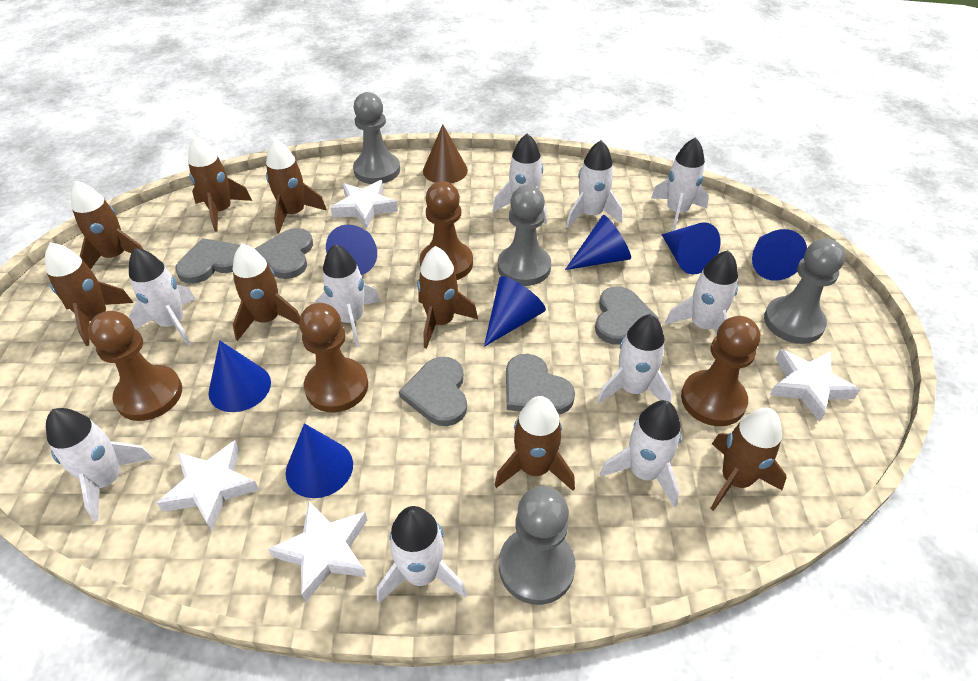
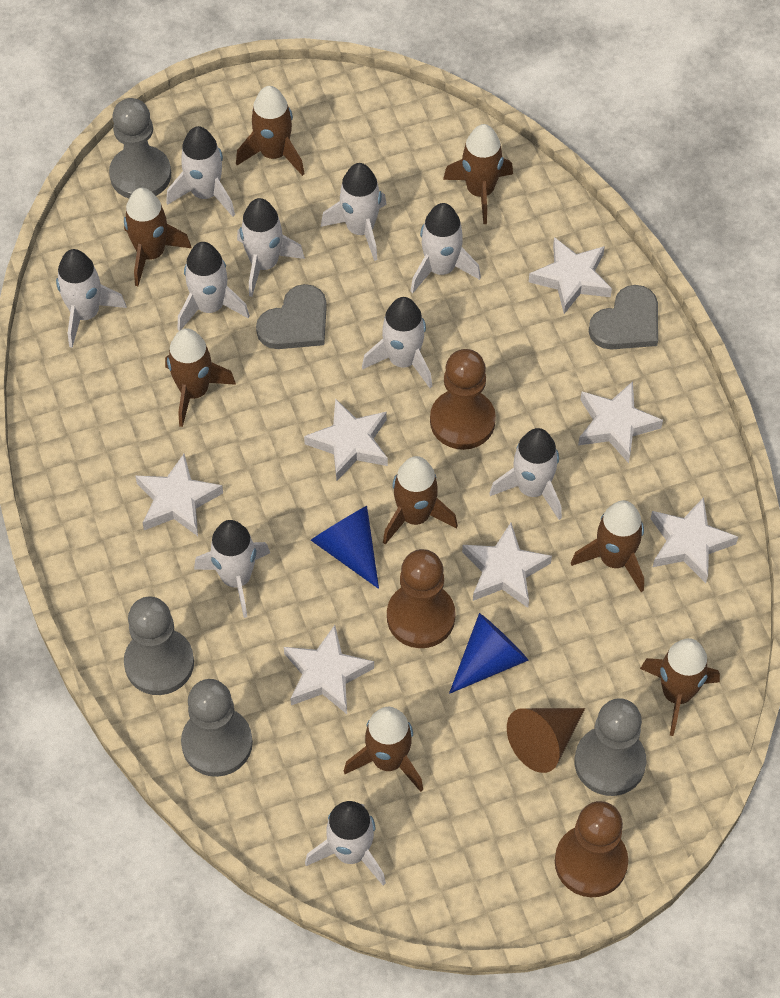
blue cone: 7 -> 2
brown pawn: 4 -> 3
grey heart: 5 -> 2
white star: 4 -> 7

